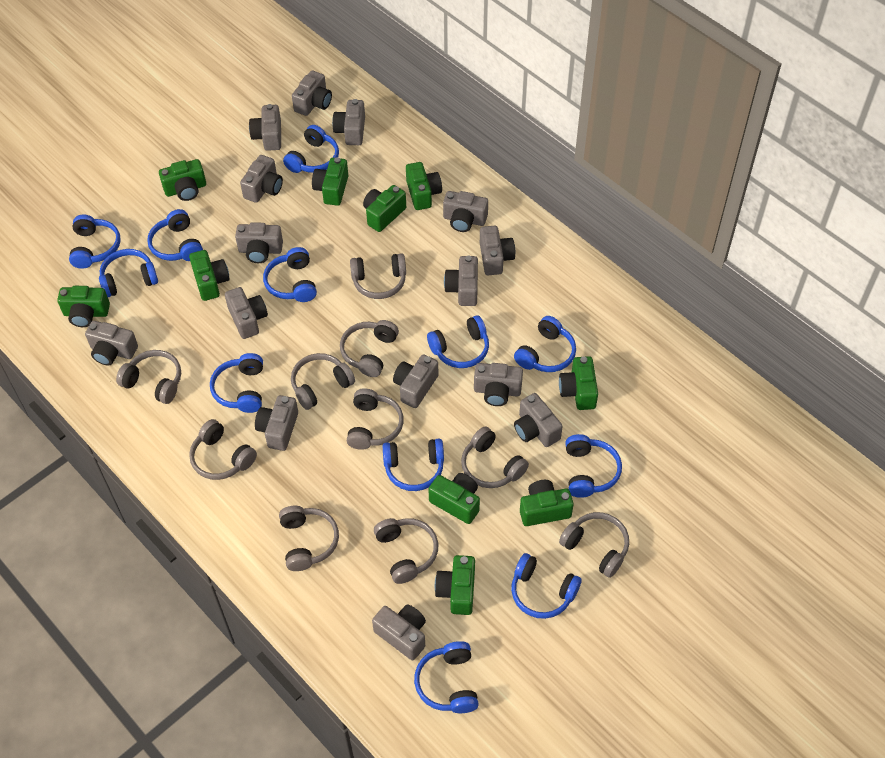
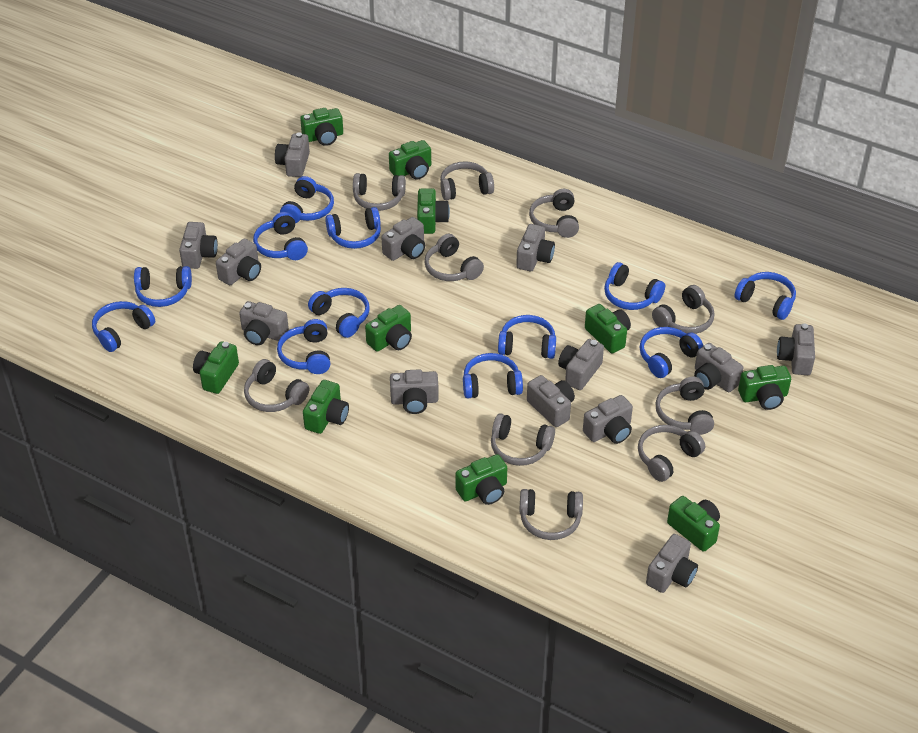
grey camera: 15 -> 13

